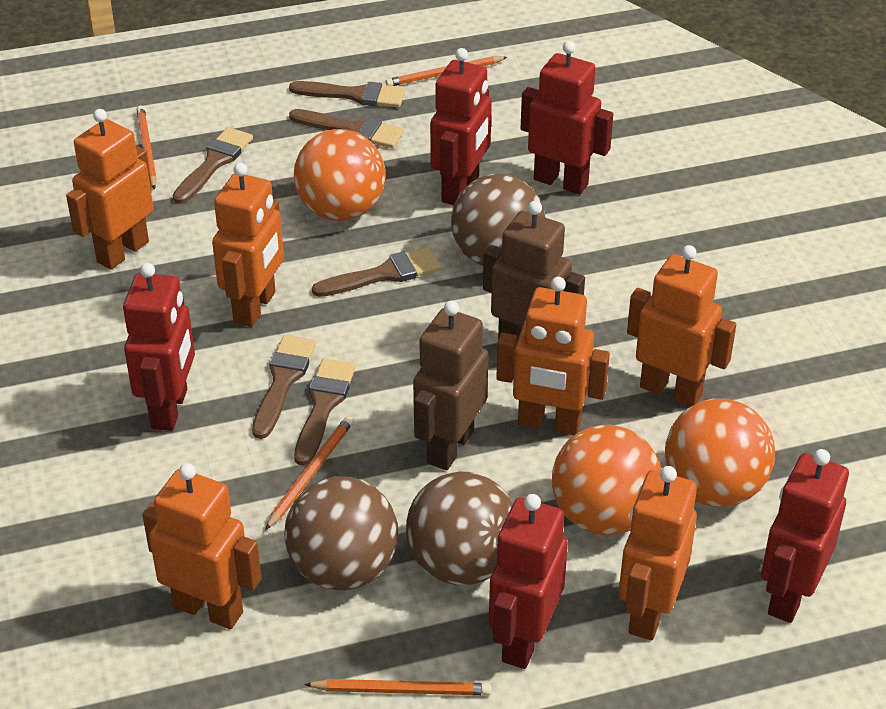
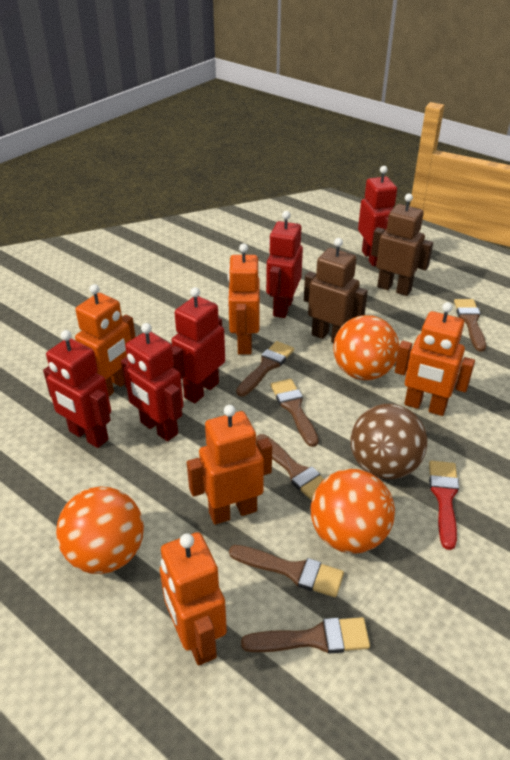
brown ball: 3 -> 1
orange pencil: 4 -> 0
orange robot: 6 -> 5
red brush: 0 -> 1

